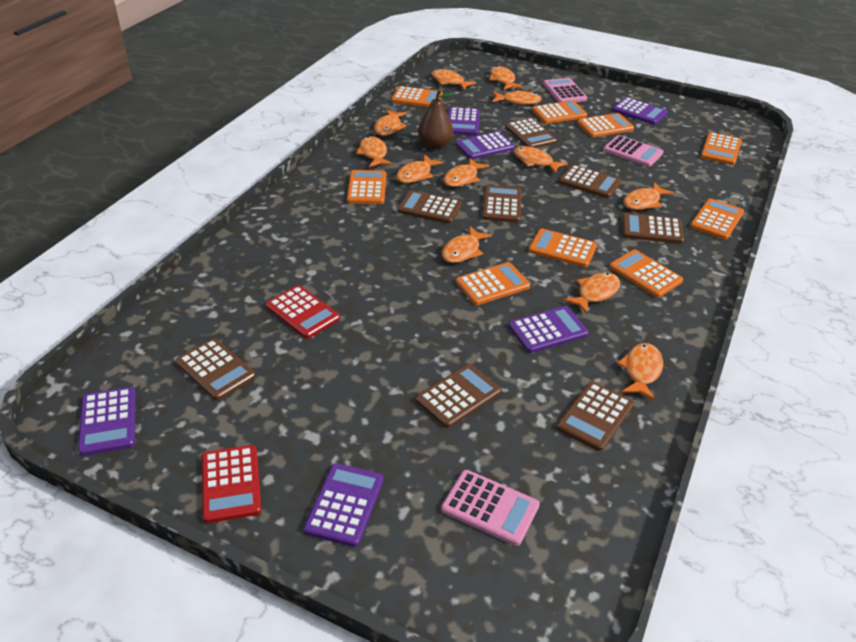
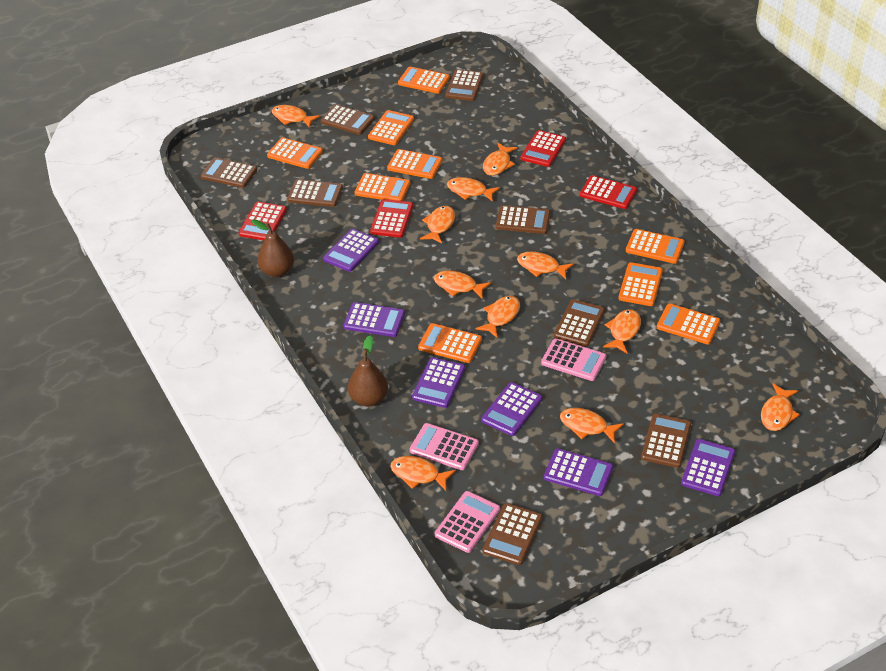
brown pear: 1 -> 2
orange fish: 12 -> 11
red calculator: 2 -> 4

